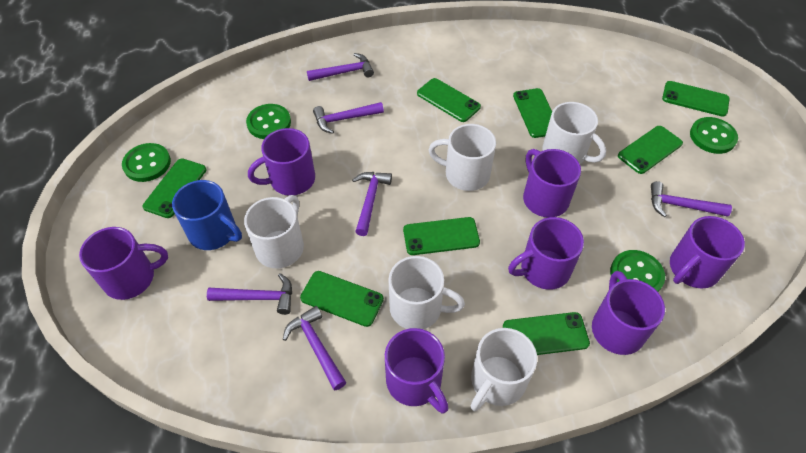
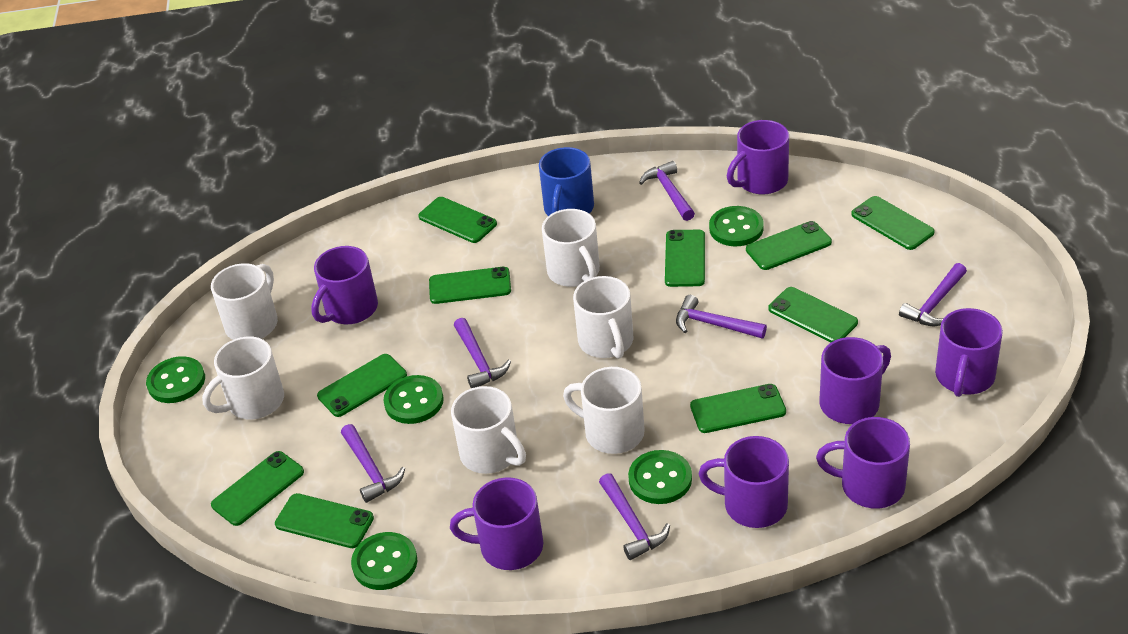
green button: 4 -> 5
green phone: 8 -> 10
white mug: 5 -> 6

